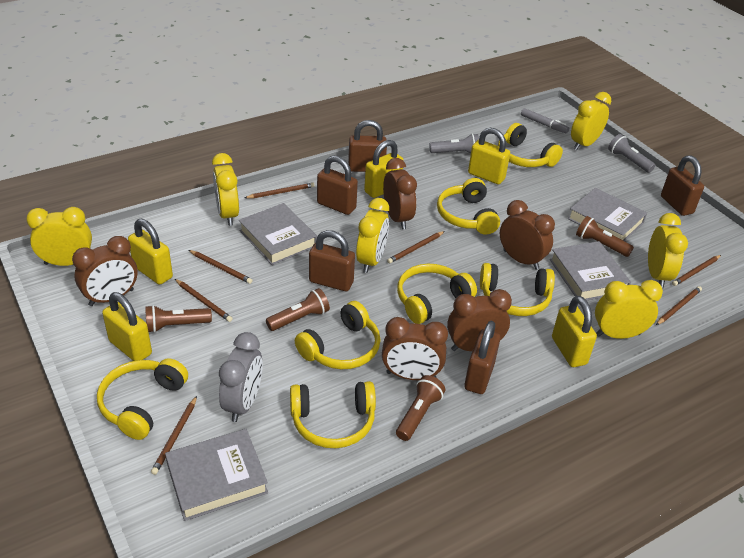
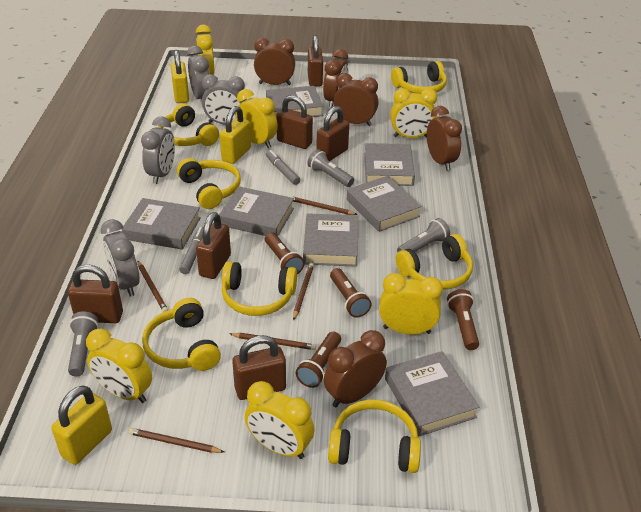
brown padlock: 5 -> 6
brown pencil: 7 -> 5
grey book: 4 -> 7
grey clock: 1 -> 4
grey flashlight: 2 -> 3
grey marker: 1 -> 2
yellow padlock: 5 -> 3

